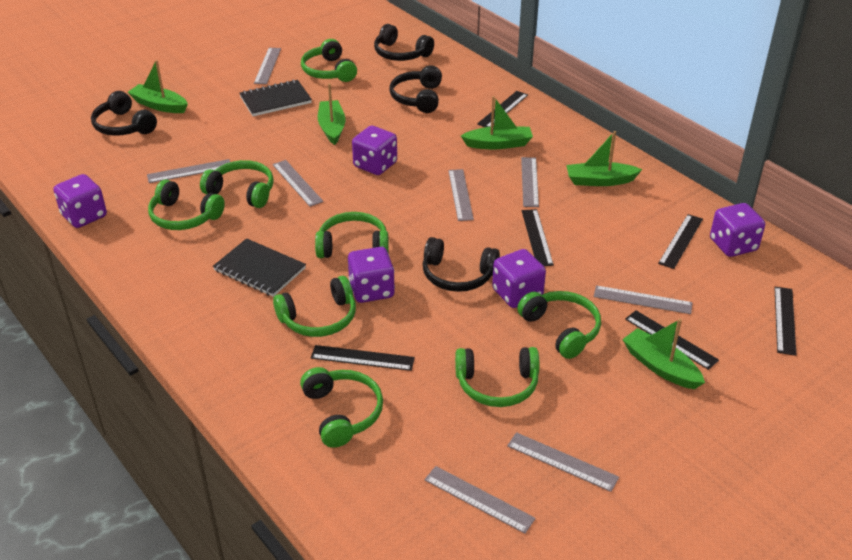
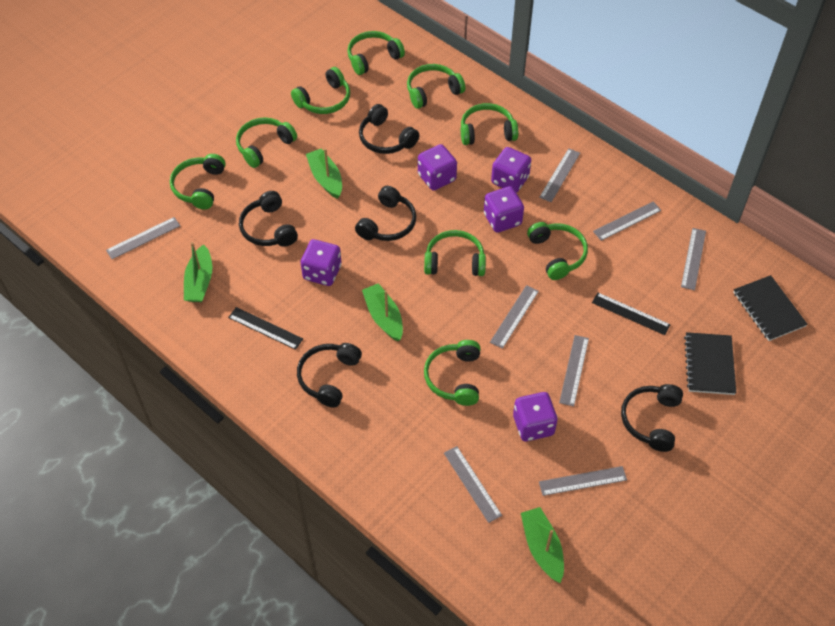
black headphones: 4 -> 5
black ruler: 6 -> 2
green boat: 5 -> 4
green headphones: 8 -> 9

